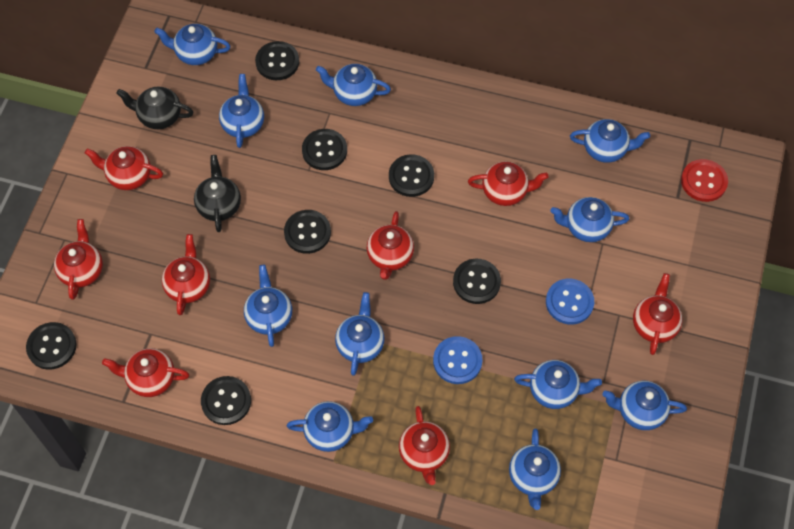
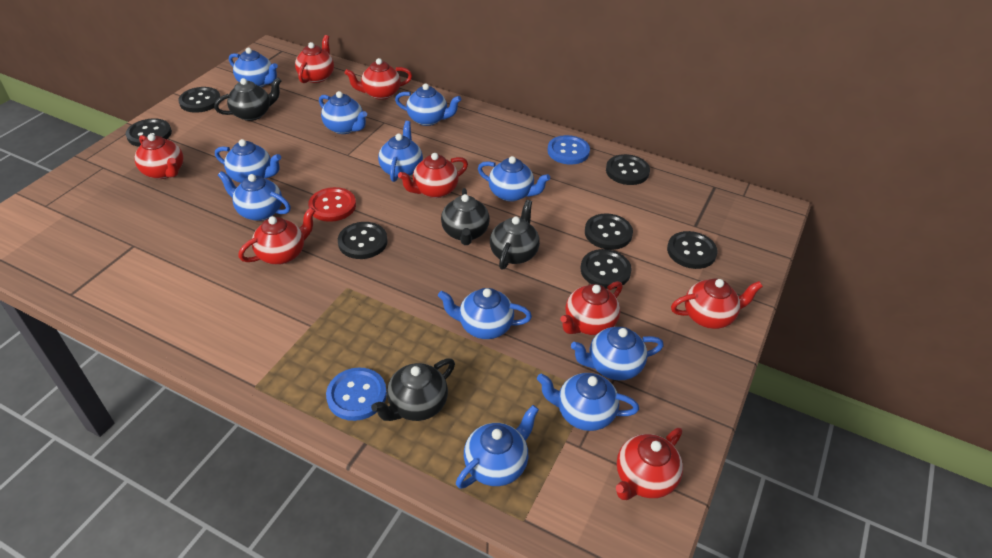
black teapot: 2 -> 4

